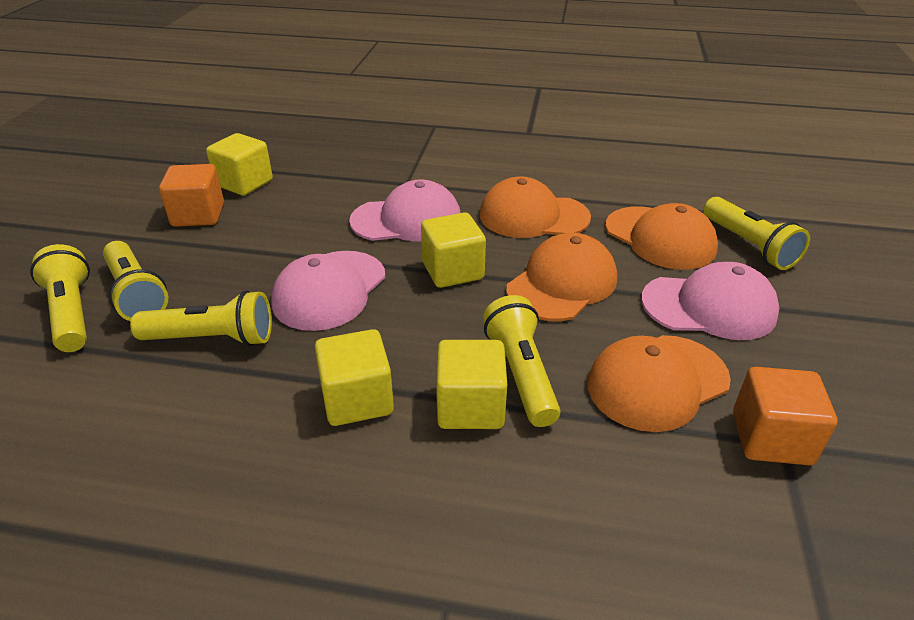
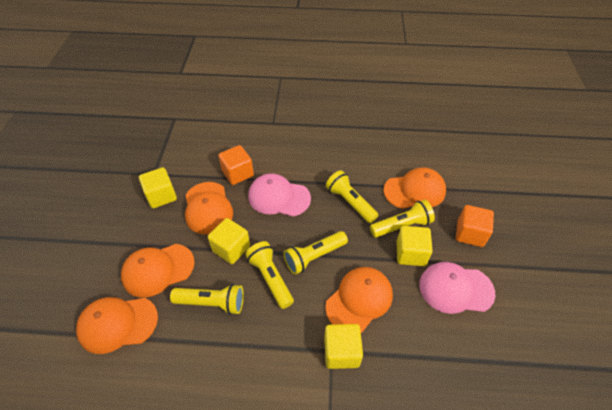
orange cap: 4 -> 5
pink cap: 3 -> 2

